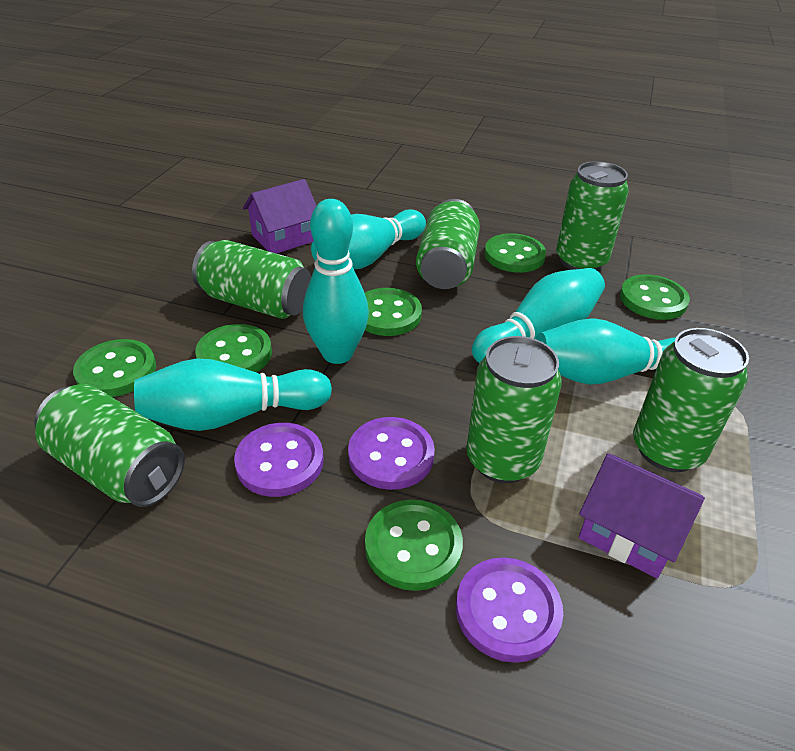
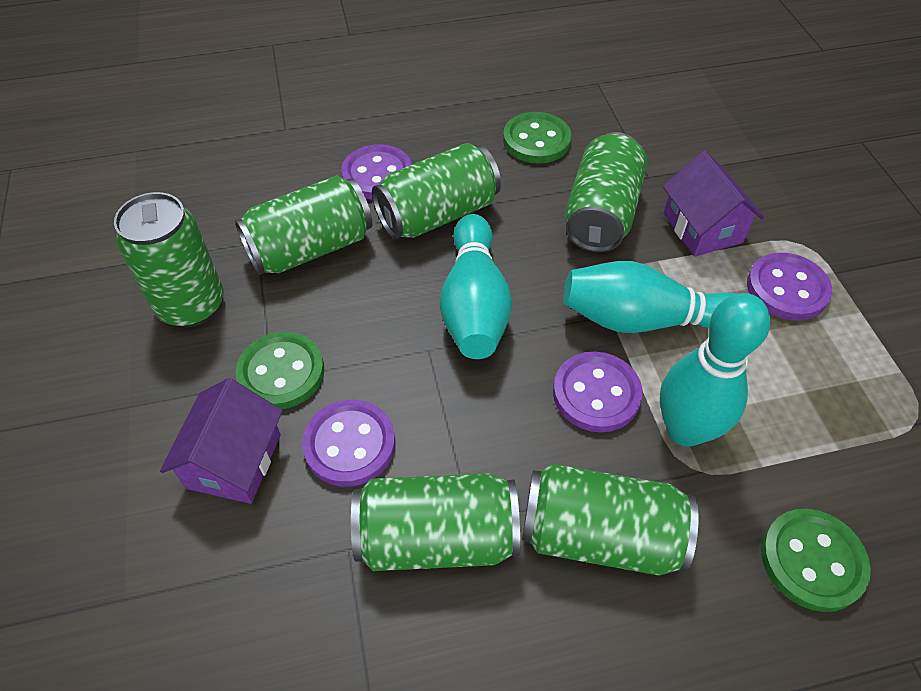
green button: 6 -> 3
purple button: 3 -> 4
turquoise bowling pin: 5 -> 3

